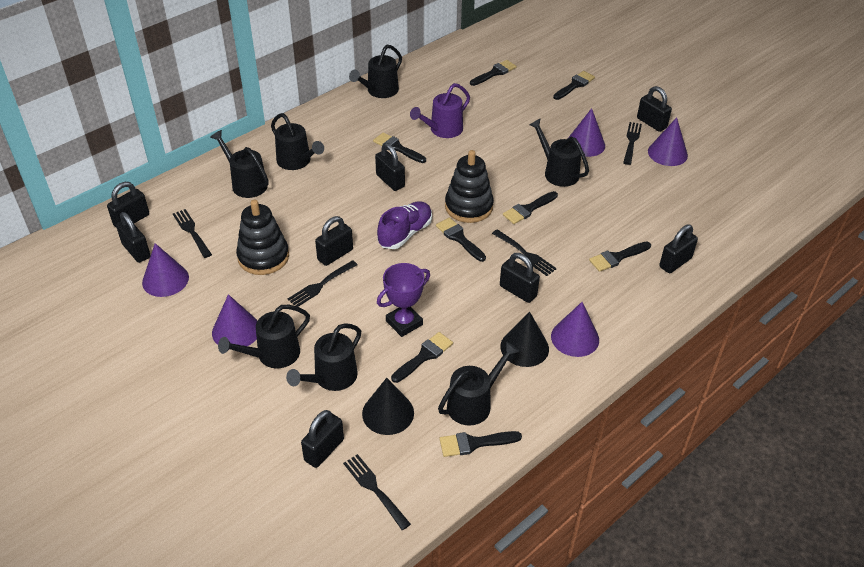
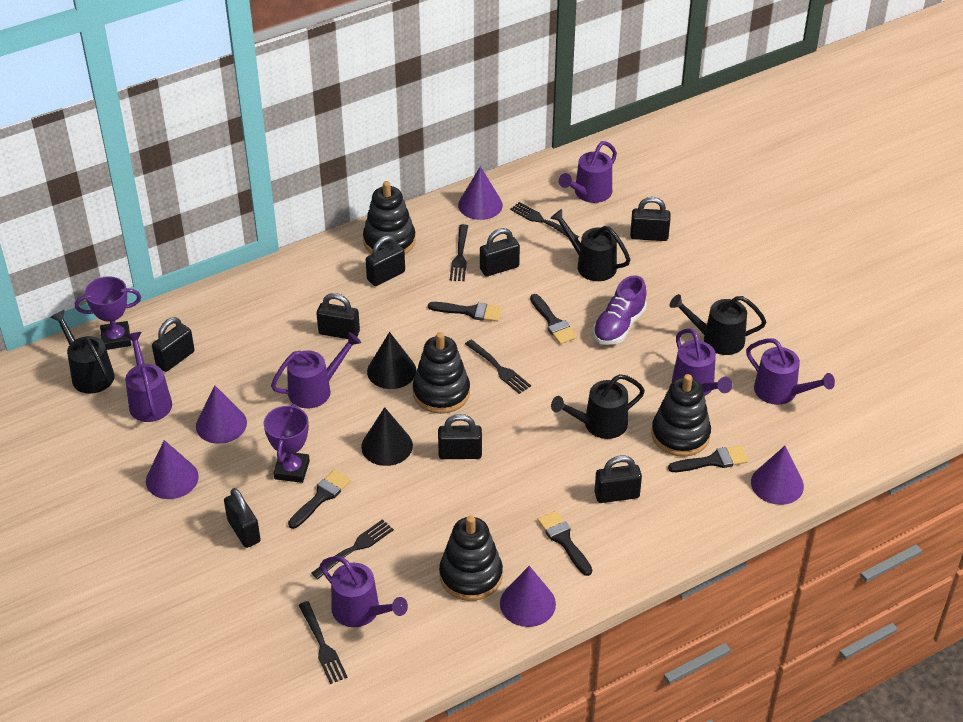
black brush: 8 -> 5
black stacking toy: 2 -> 4
black watering can: 7 -> 4
purple trophy: 1 -> 2
purple watering can: 1 -> 6

